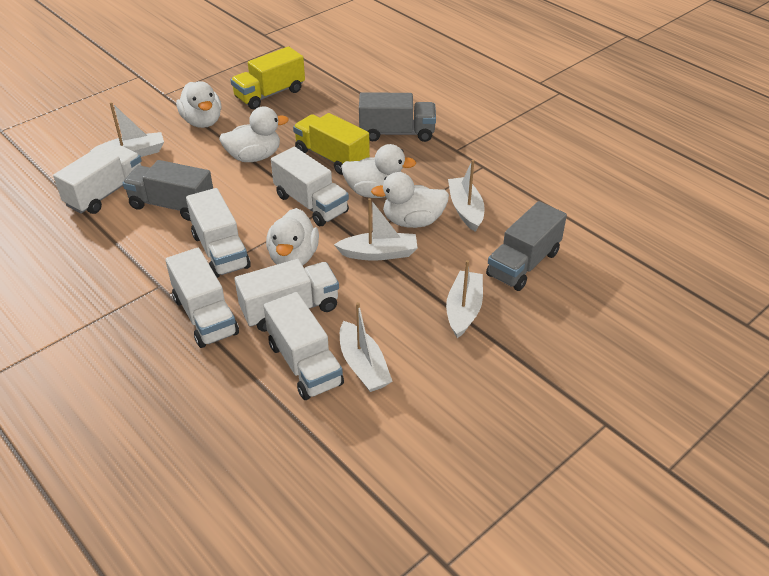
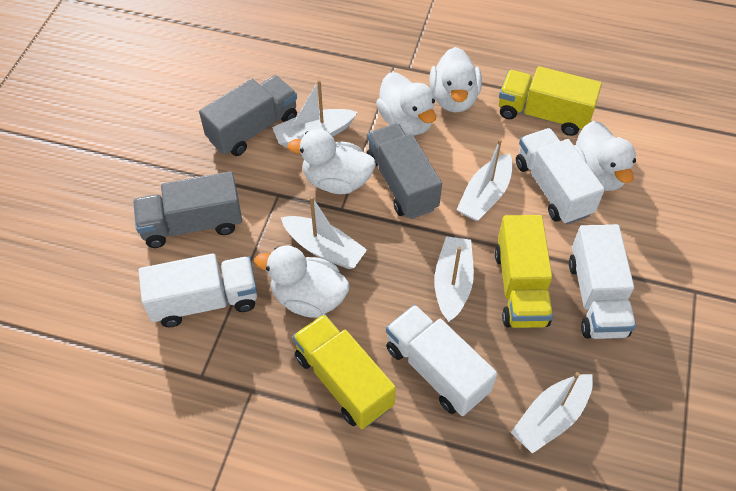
white truck: 6 -> 4
yellow truck: 2 -> 3

